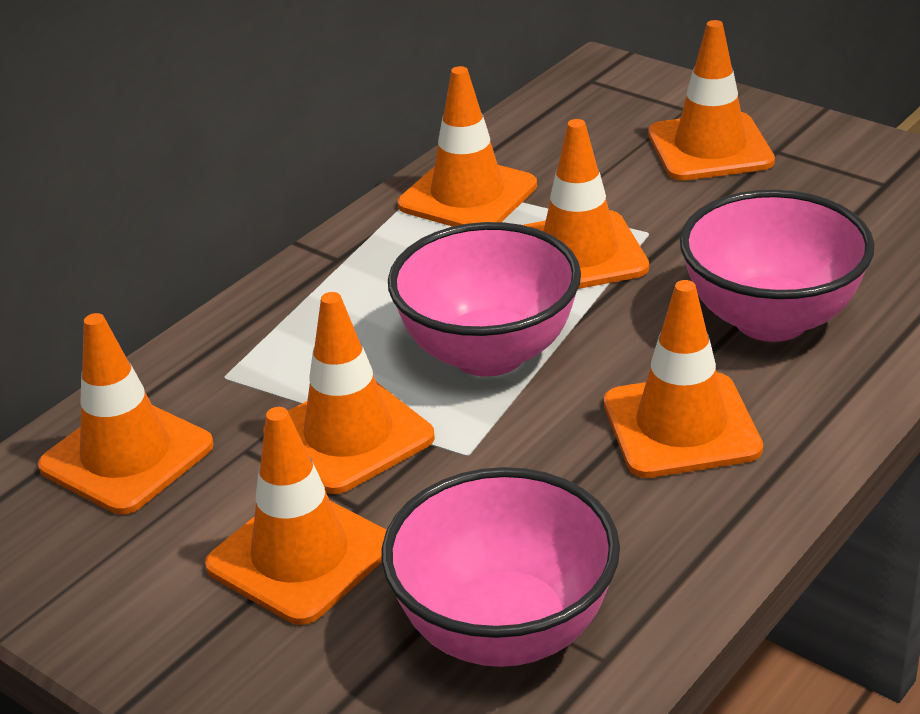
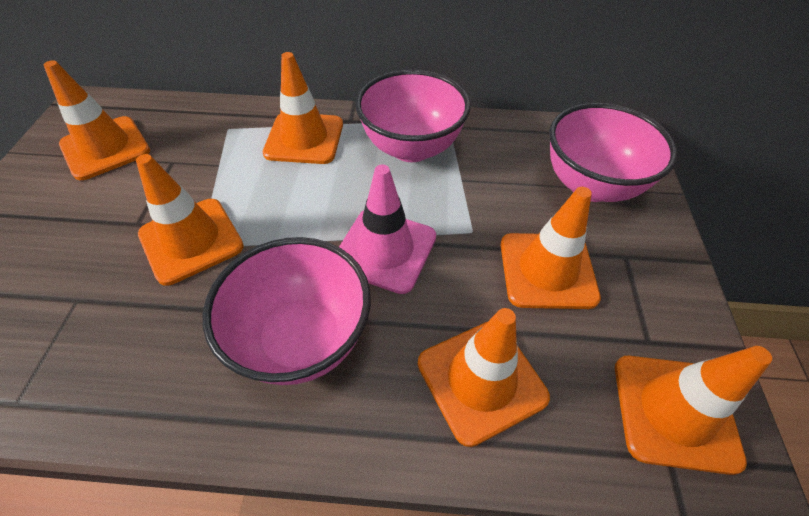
orange traffic cone: 7 -> 6
pink traffic cone: 0 -> 1

